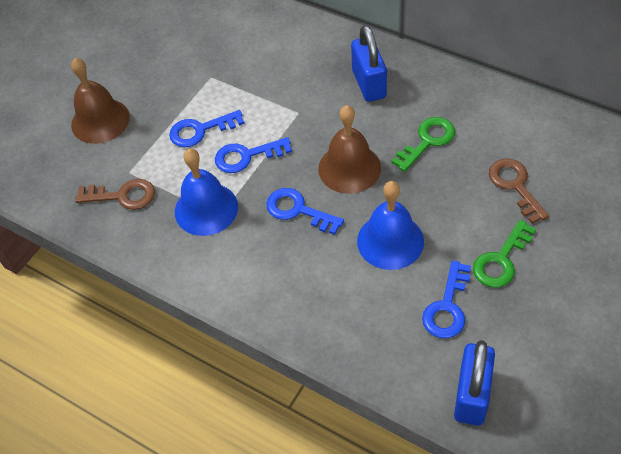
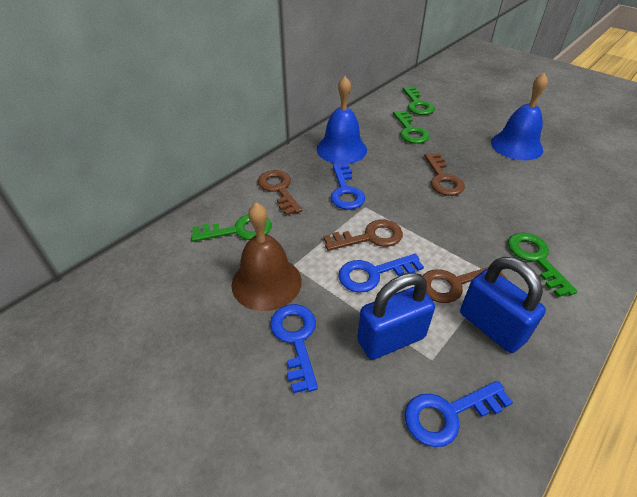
brown bell: 2 -> 1
brown key: 2 -> 4
green key: 2 -> 4

